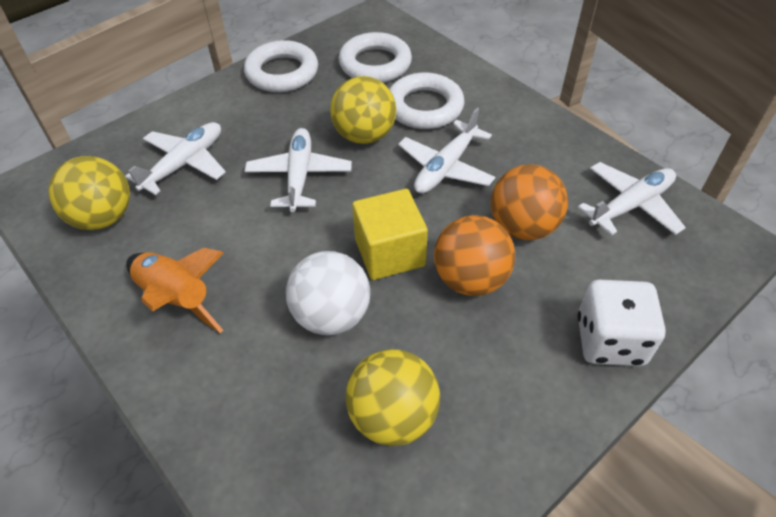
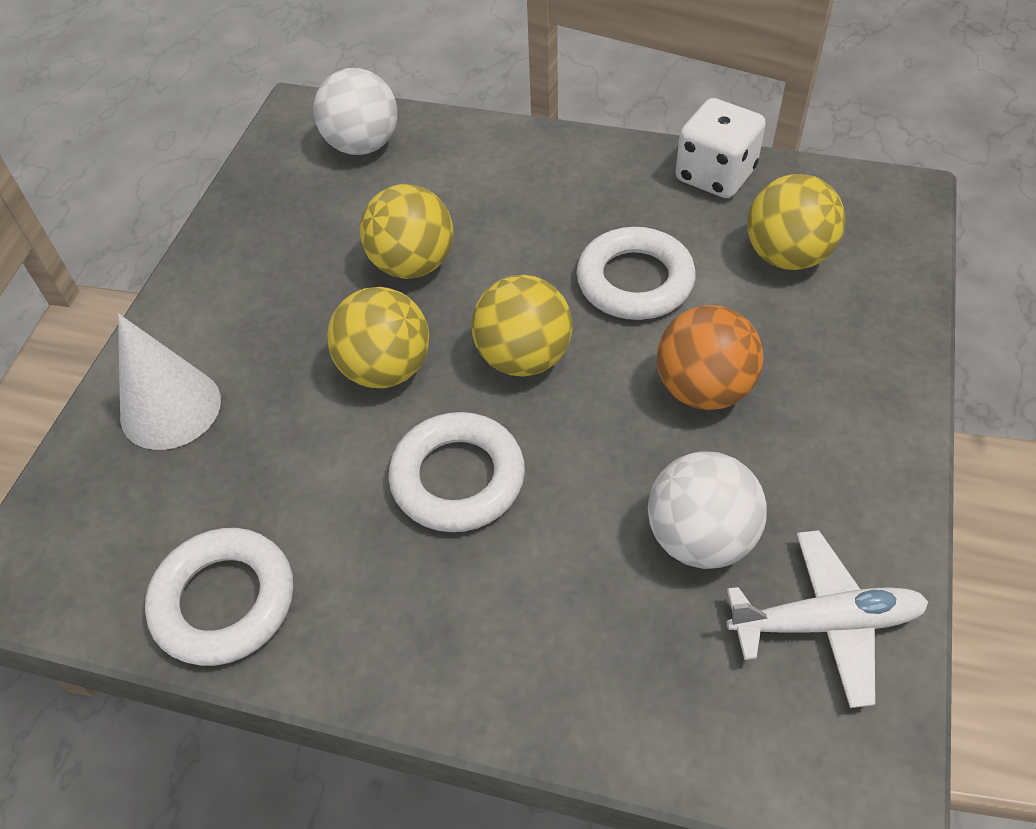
orange ball: 2 -> 1
orange rocket: 1 -> 0
white ball: 1 -> 2
white cone: 0 -> 1
white plane: 4 -> 1
yellow ball: 3 -> 4
yellow cube: 1 -> 0

